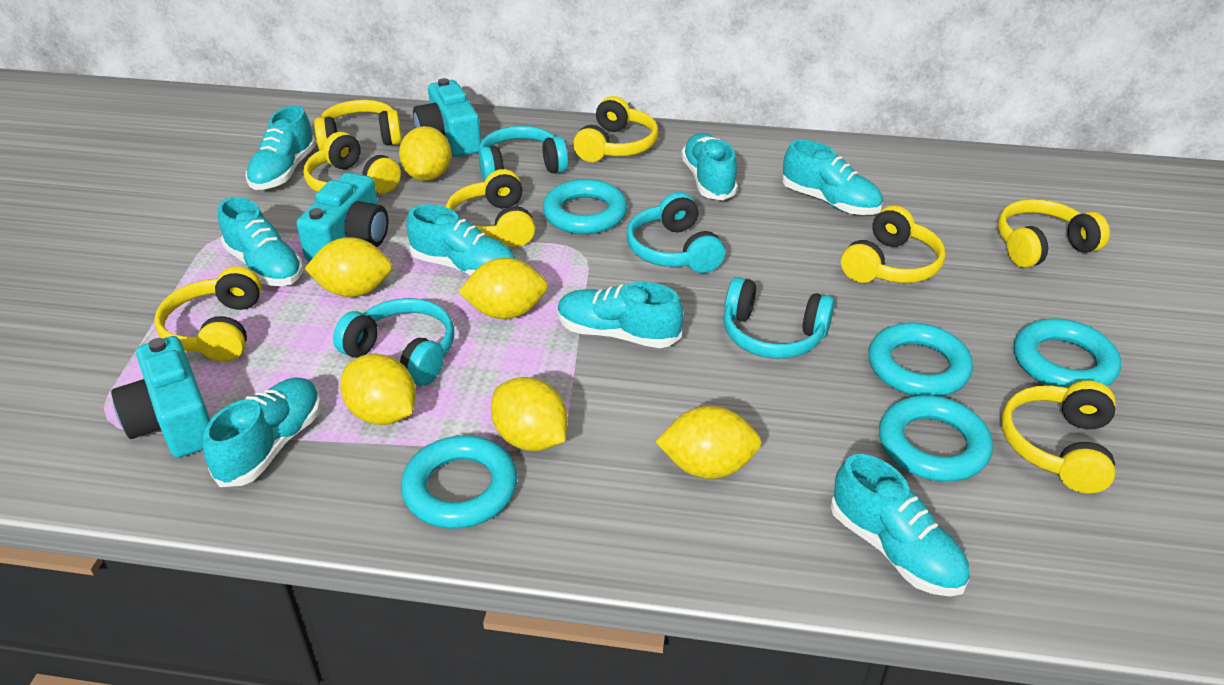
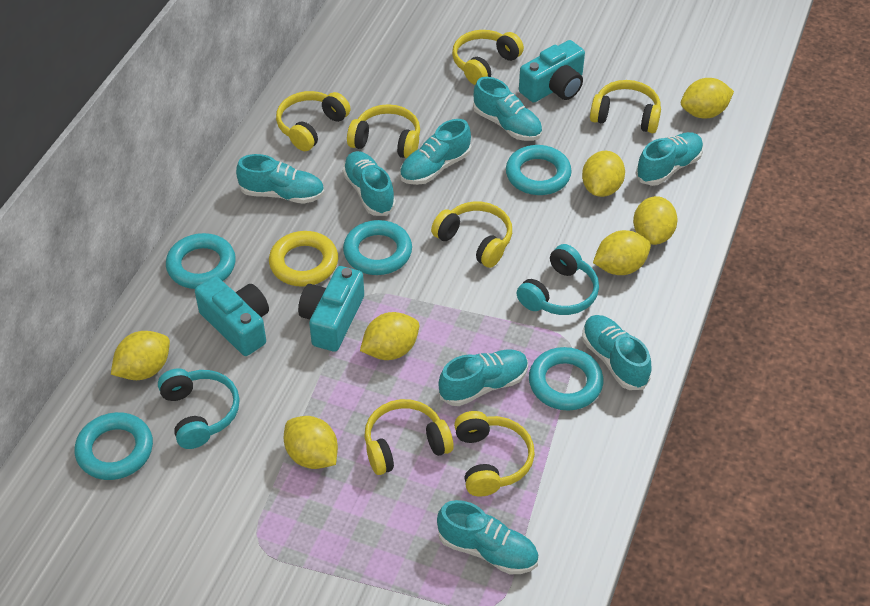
turquoise headphones: 4 -> 2
yellow headphones: 8 -> 7
yellow lemon: 6 -> 7
yellow ring: 0 -> 1

